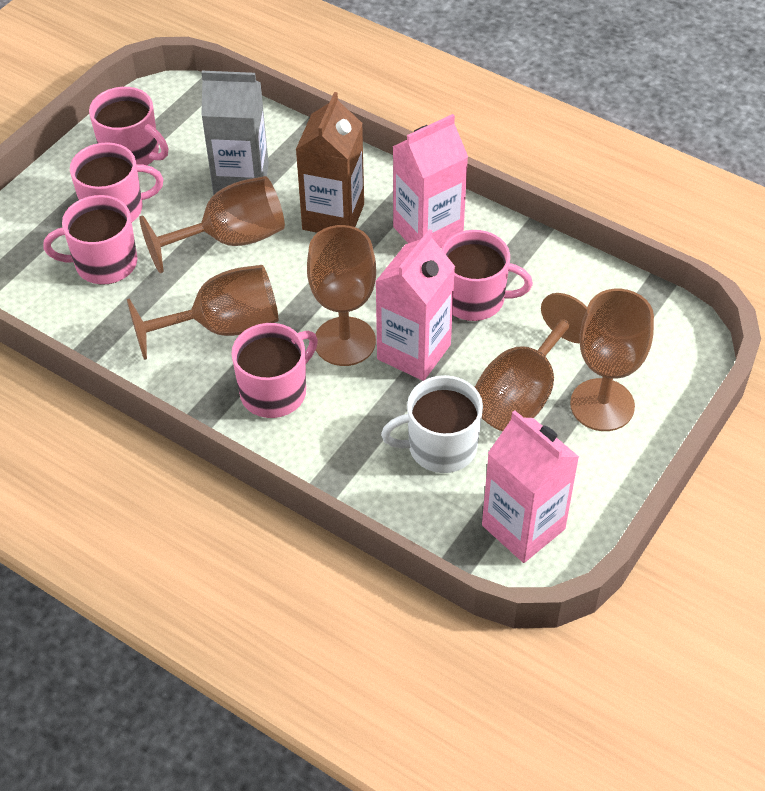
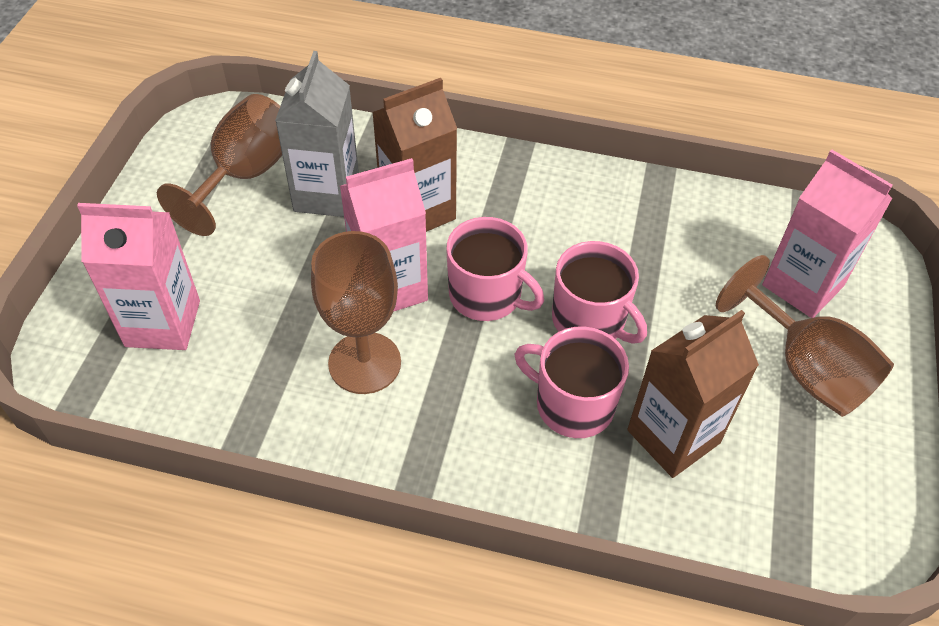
brown carton: 1 -> 2
brown goblet: 5 -> 3
pink mug: 5 -> 3
white mug: 1 -> 0

